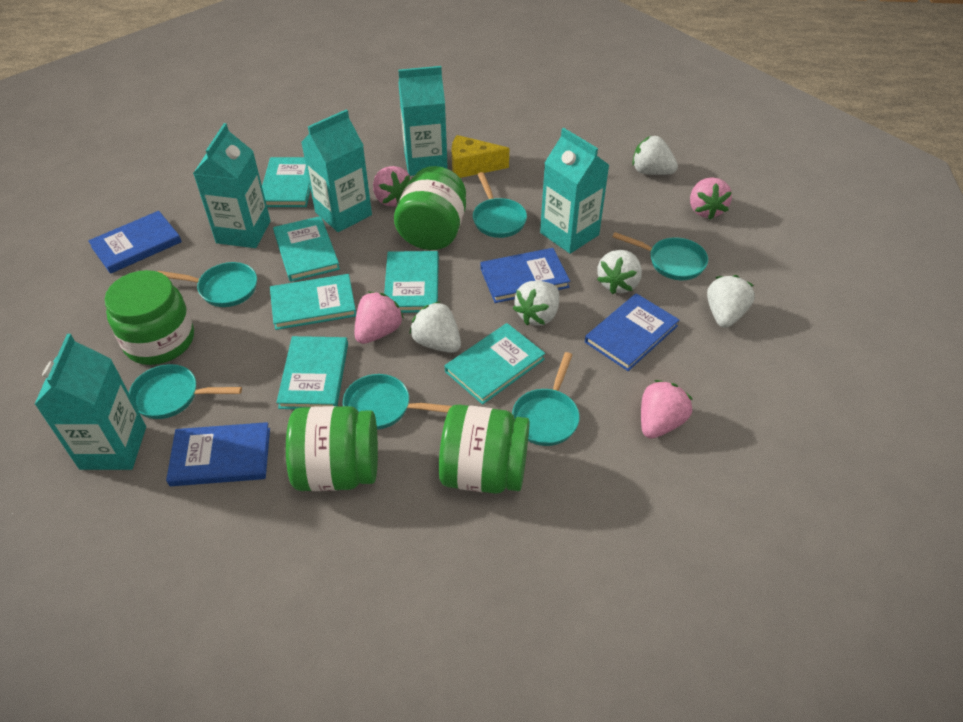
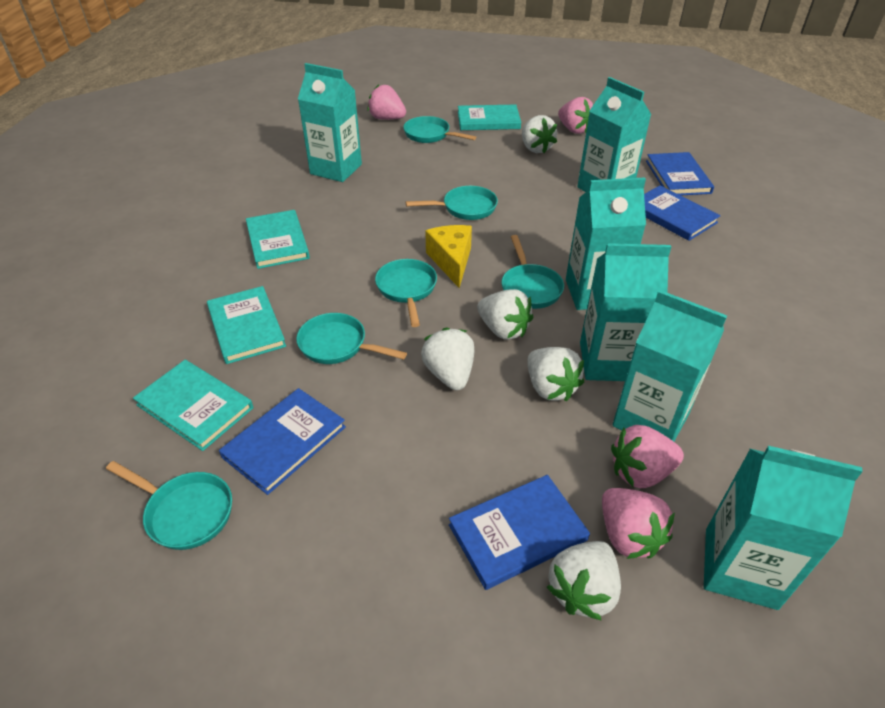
green jar: 4 -> 0
turquoise book: 6 -> 4
turquoise carton: 5 -> 6

